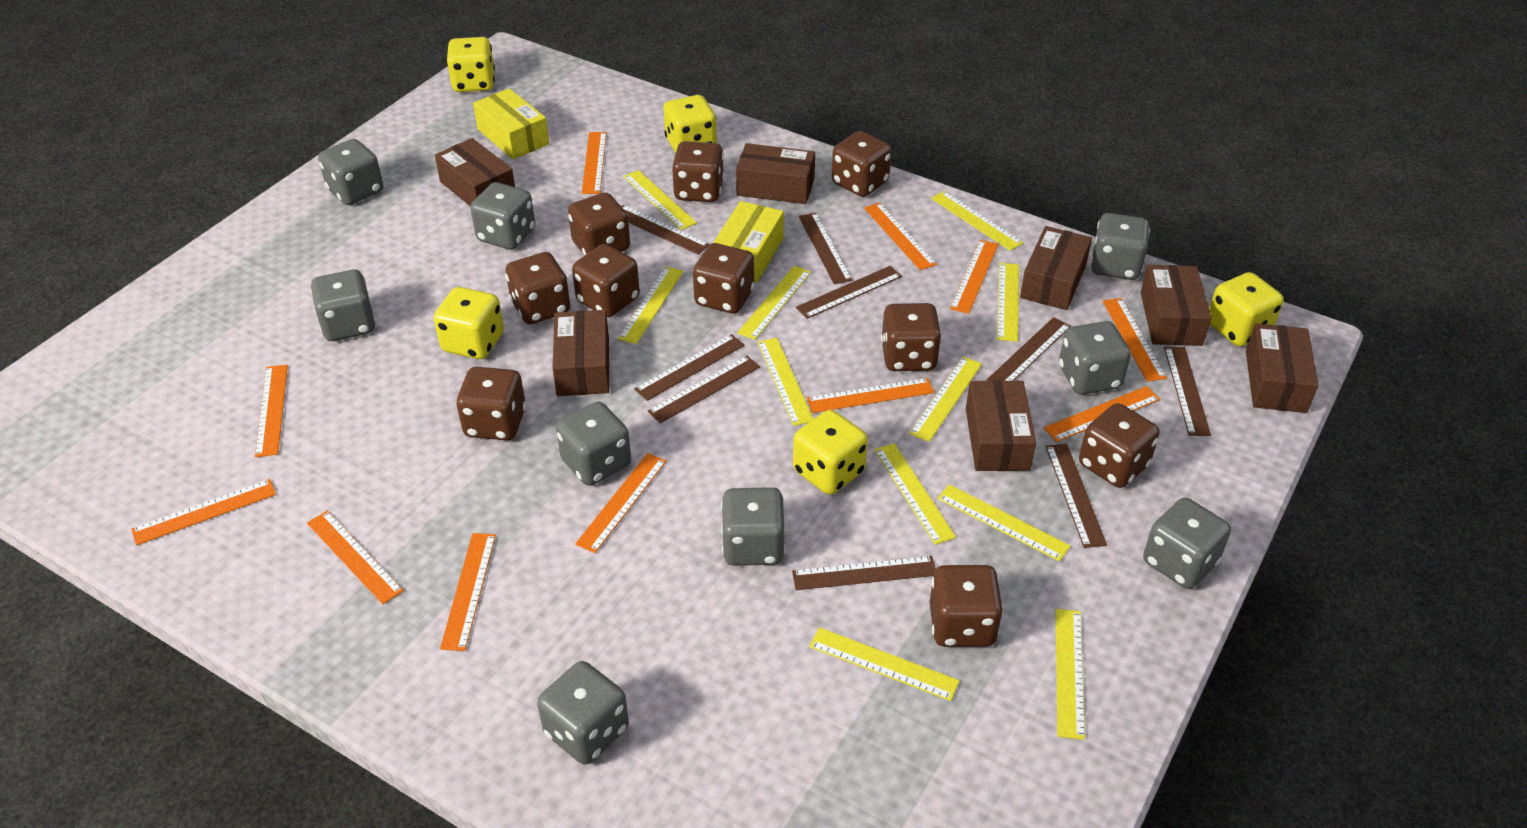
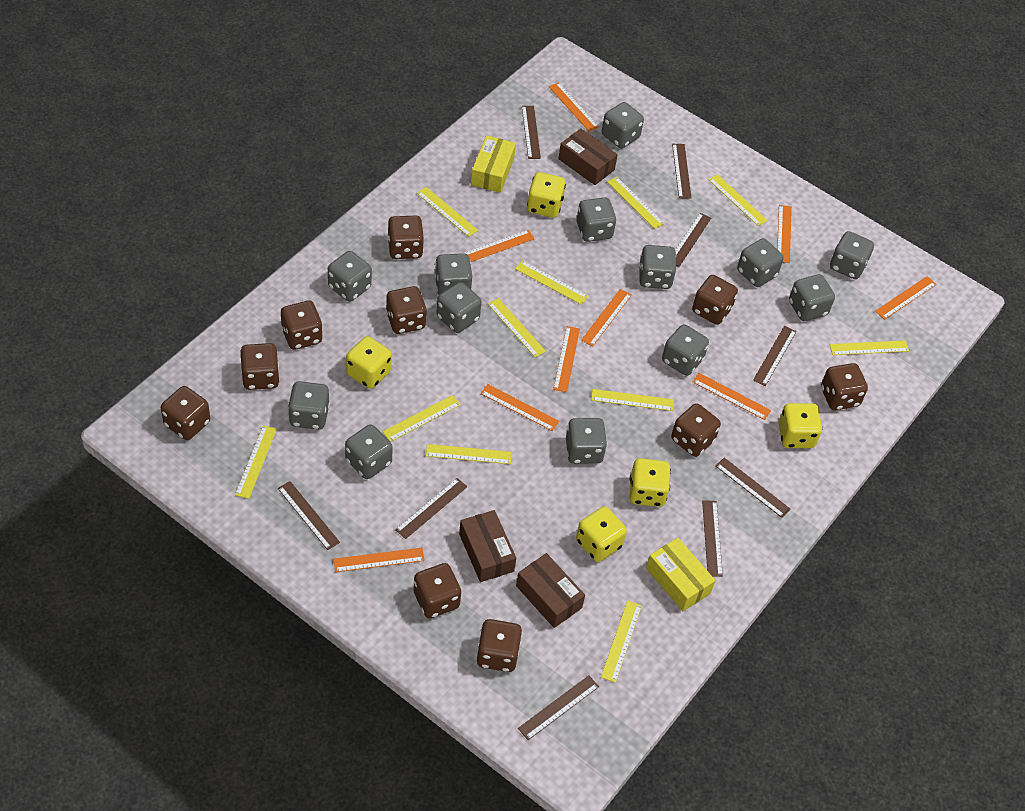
brown box: 7 -> 3
grey dice: 9 -> 13
orange ruler: 11 -> 9

